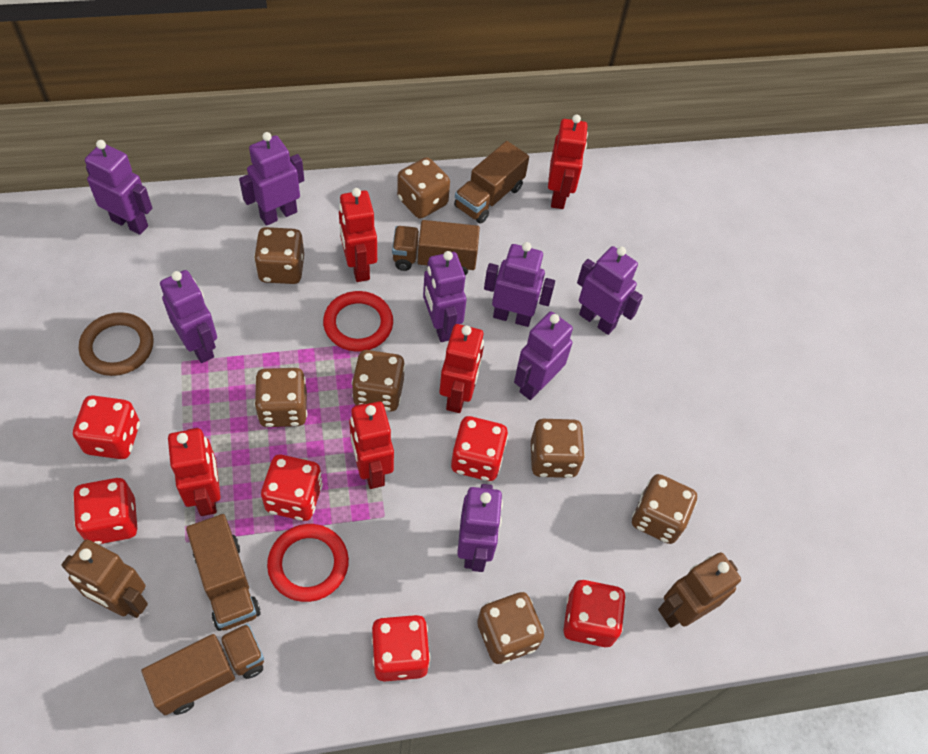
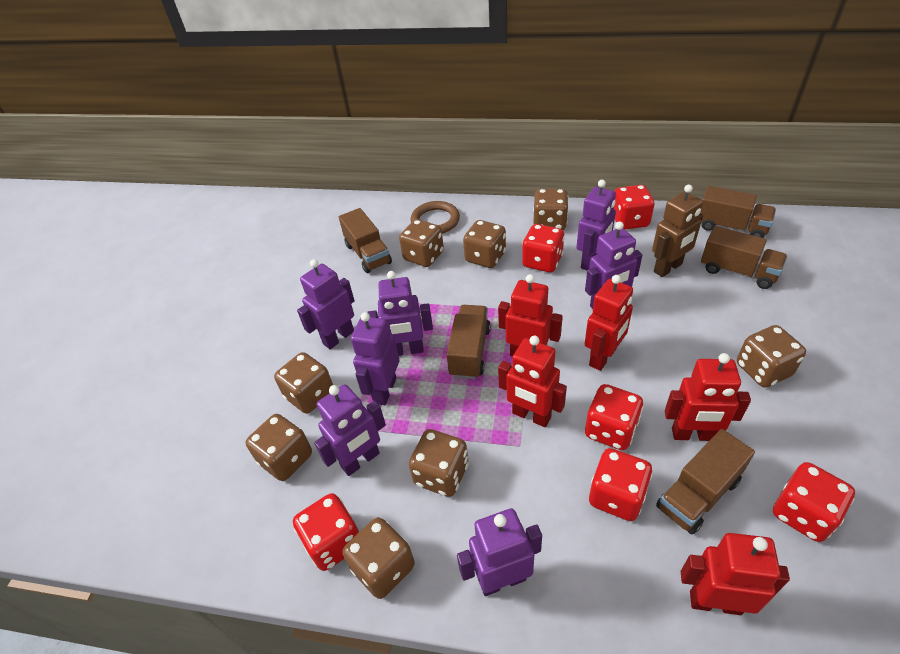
brown dice: 7 -> 8
brown robot: 2 -> 1
brown truck: 4 -> 5
purple robot: 8 -> 7
red ring: 2 -> 0

